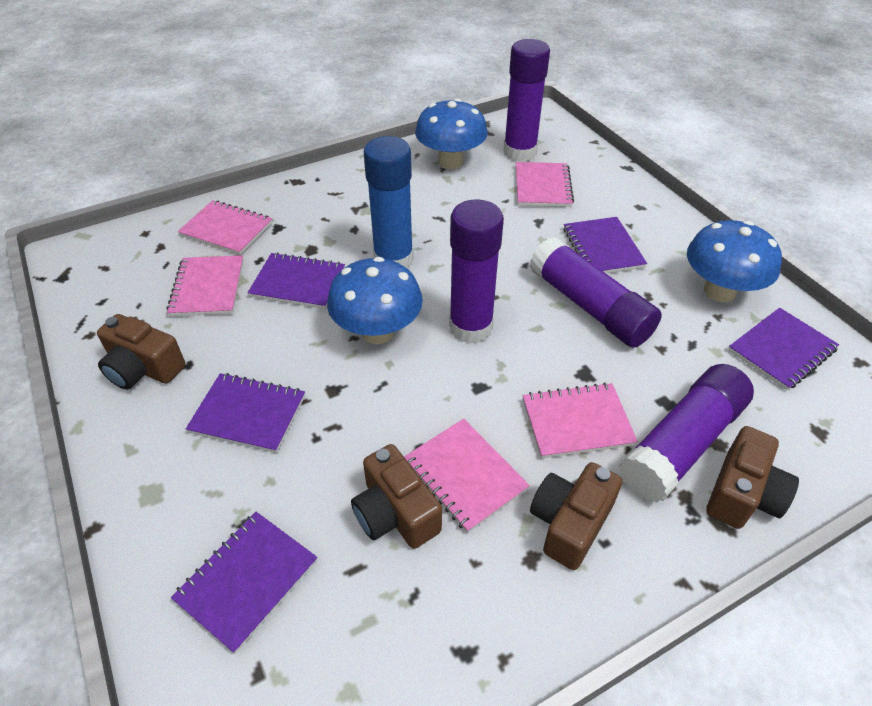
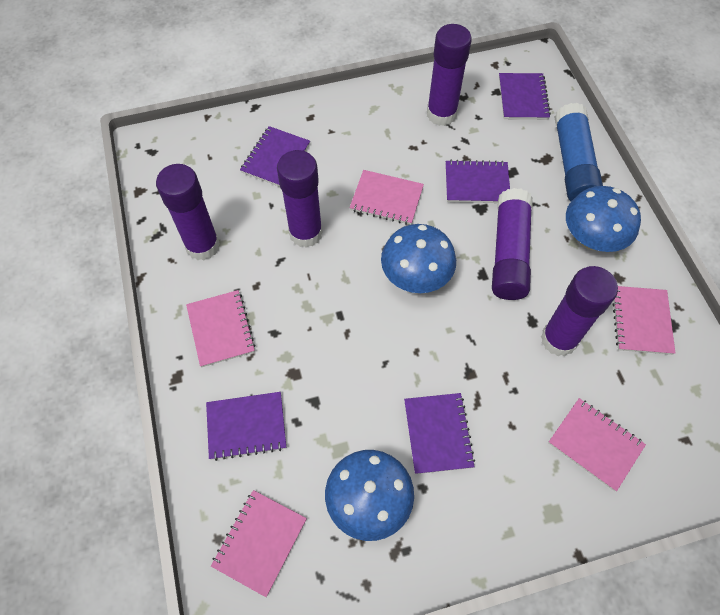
brown camera: 4 -> 0
purple glue stick: 4 -> 5

